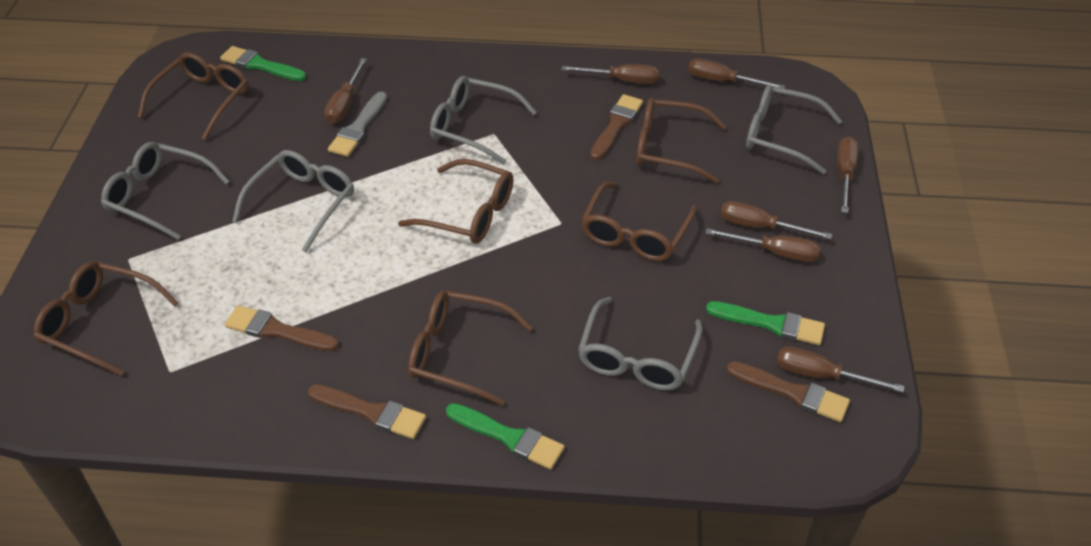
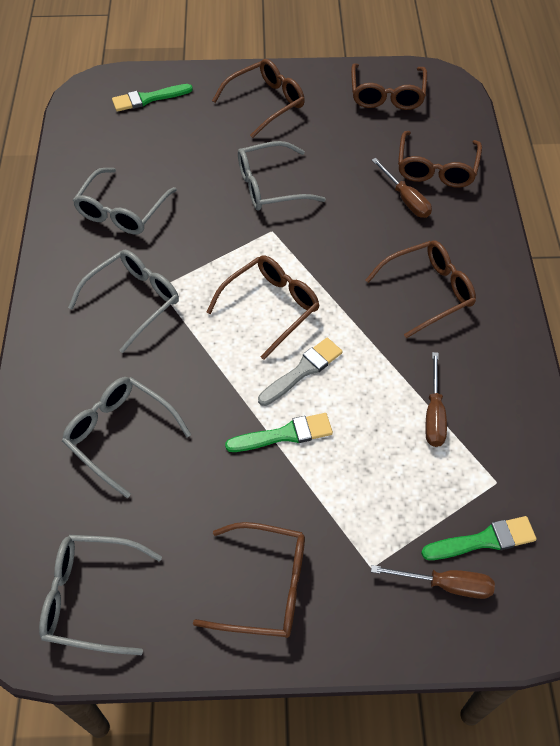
brown brush: 4 -> 0
brown screwdriver: 7 -> 3

